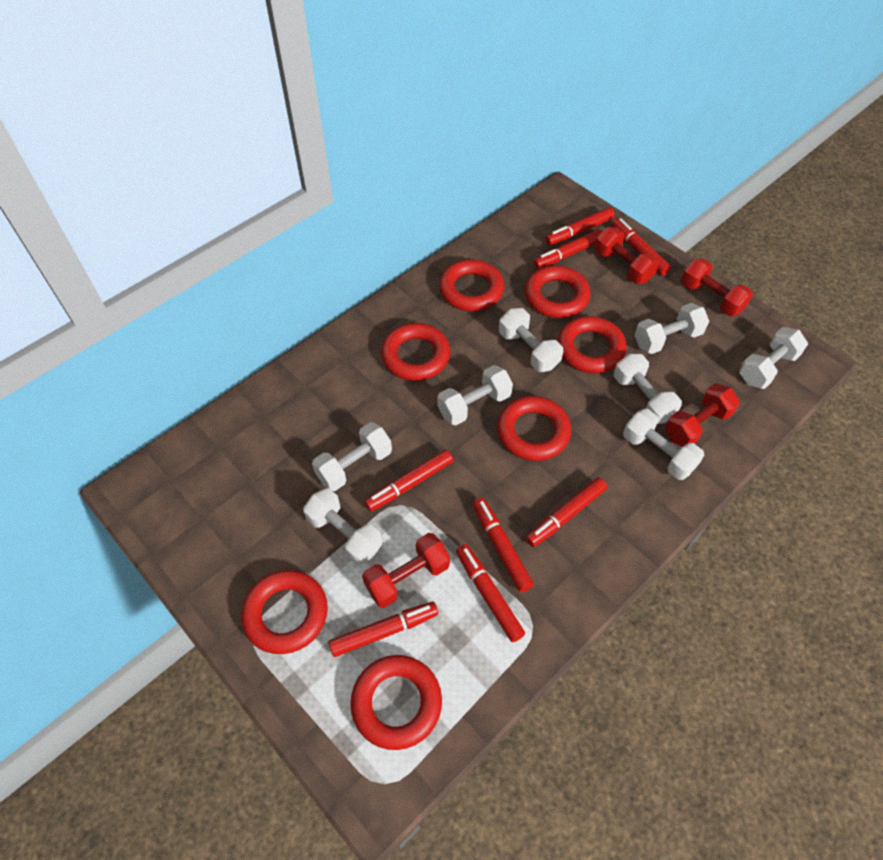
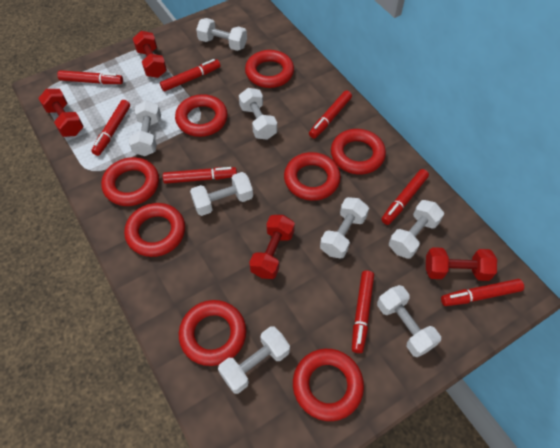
red ring: 7 -> 8

